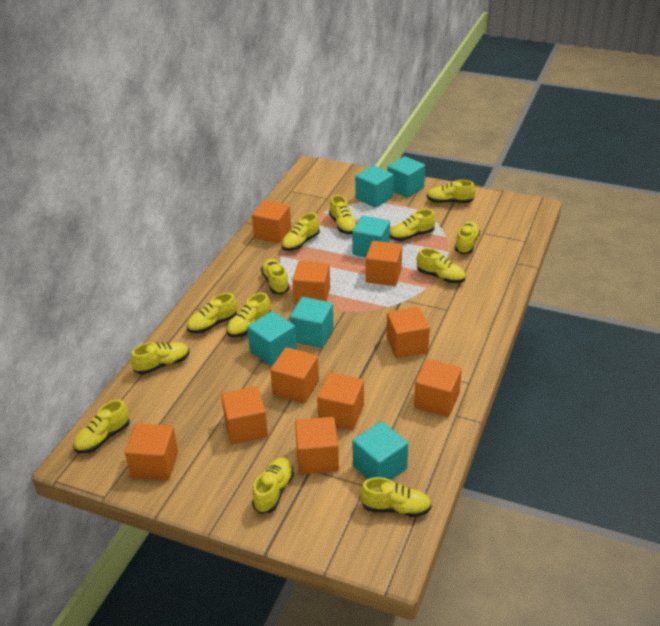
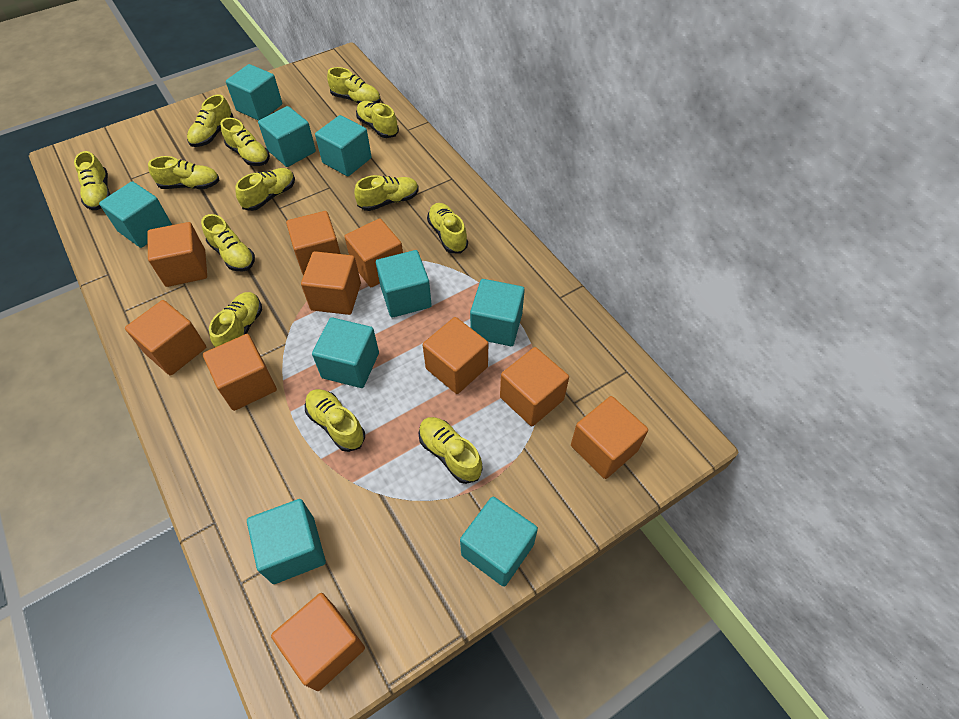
turquoise cube: 6 -> 9

